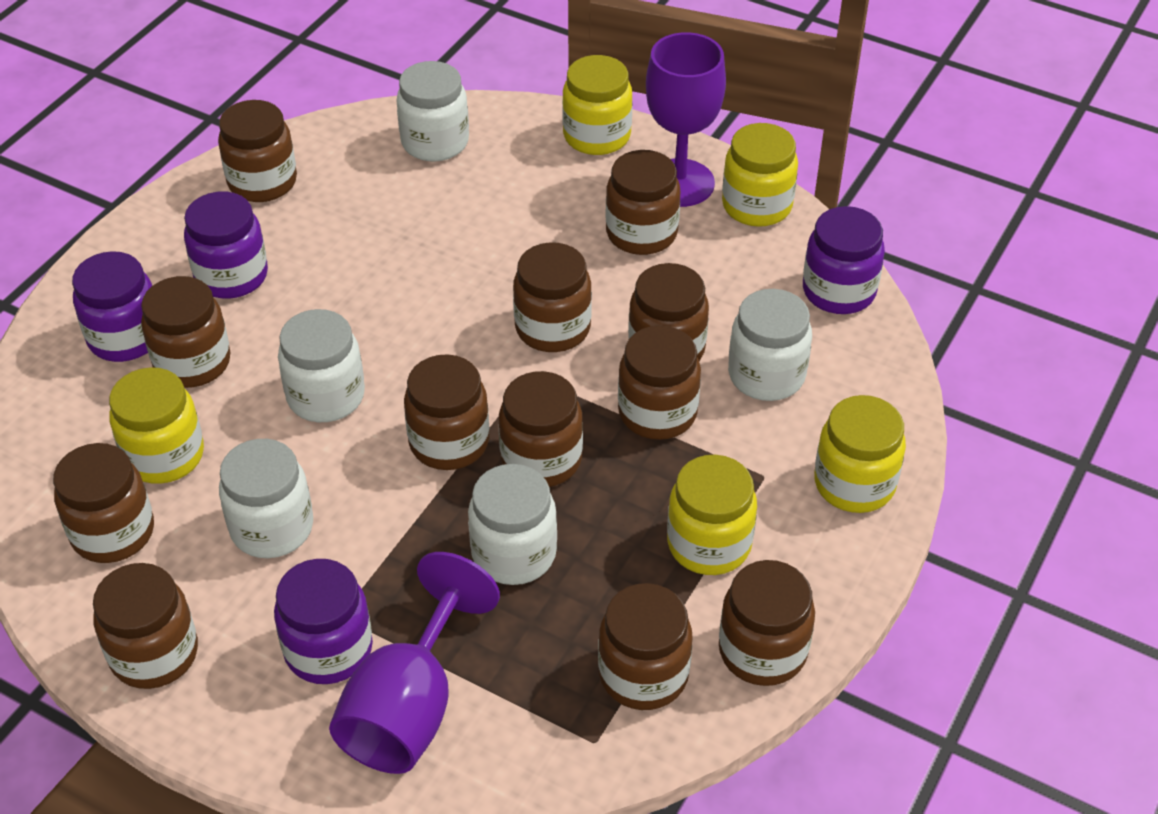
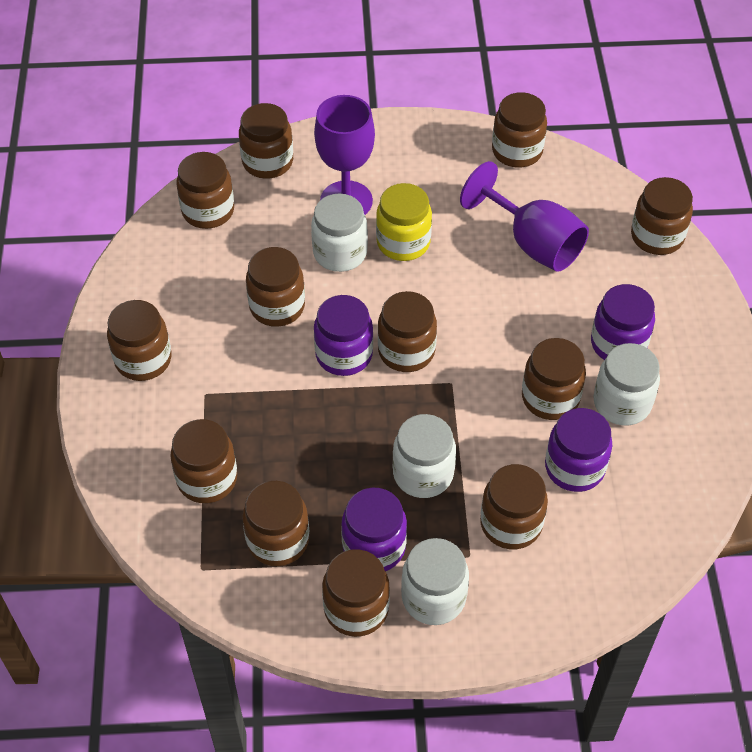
white jar: 5 -> 4
yellow jar: 5 -> 1

